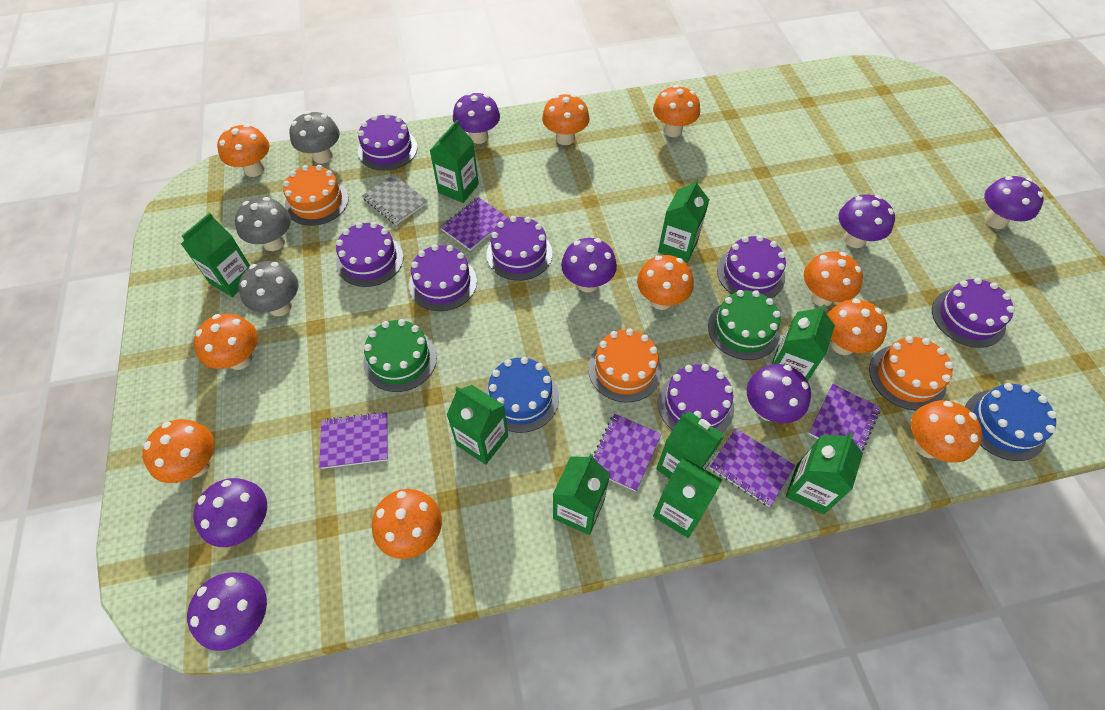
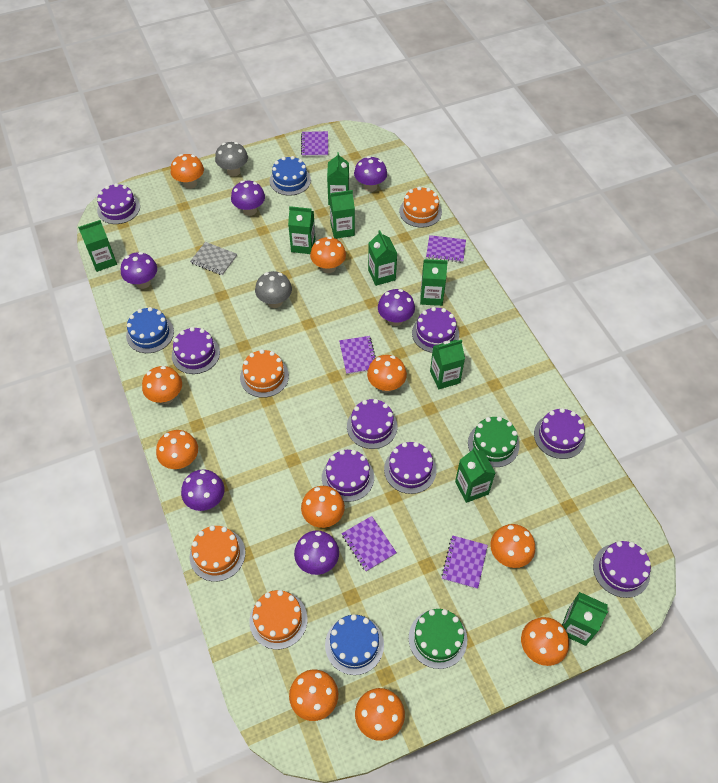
blue cake: 2 -> 3
grey mushroom: 3 -> 2
orange cake: 3 -> 4
purple cake: 7 -> 8
purple mushroom: 7 -> 6

